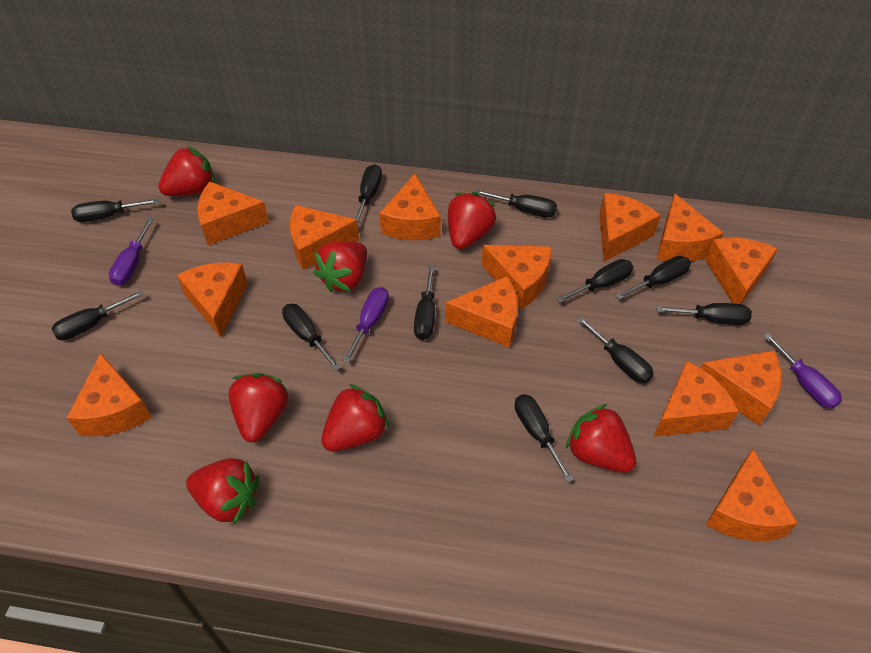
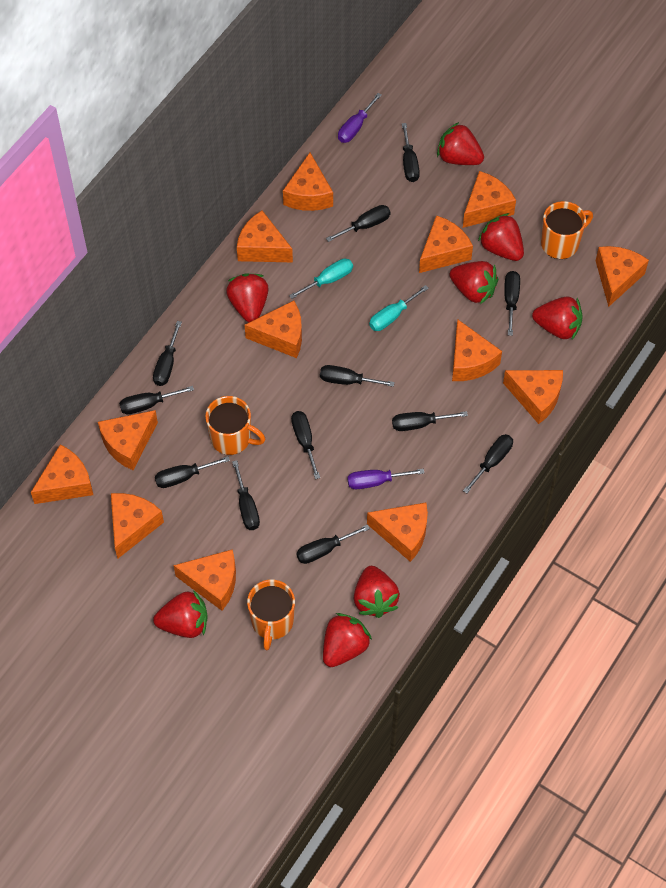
black screwdriver: 11 -> 12
orange mug: 0 -> 3
purple screwdriver: 3 -> 2
red strawberry: 7 -> 8
turquoise screwdriver: 0 -> 2

